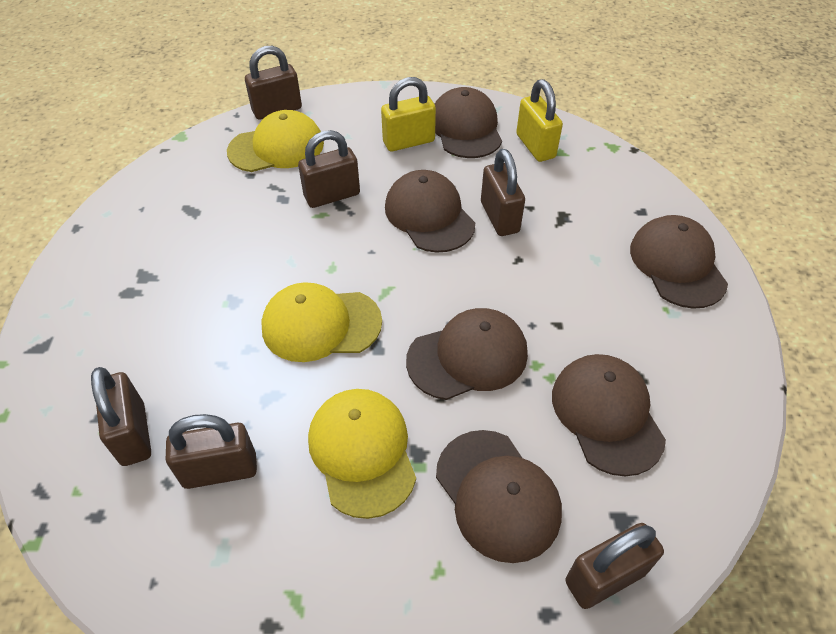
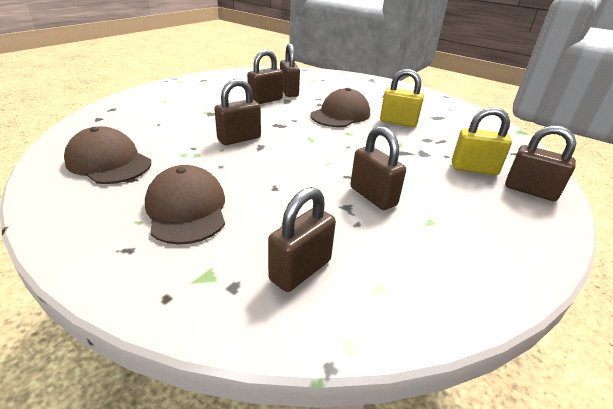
brown cap: 6 -> 3
yellow cap: 3 -> 0

